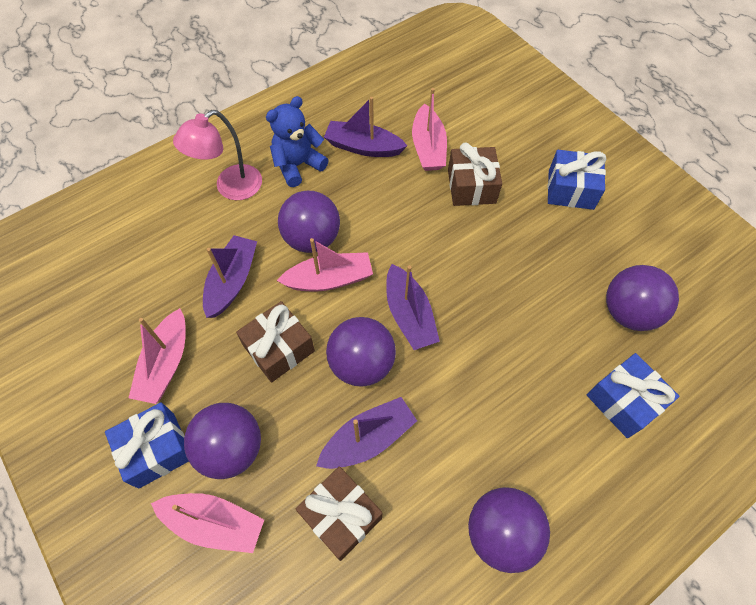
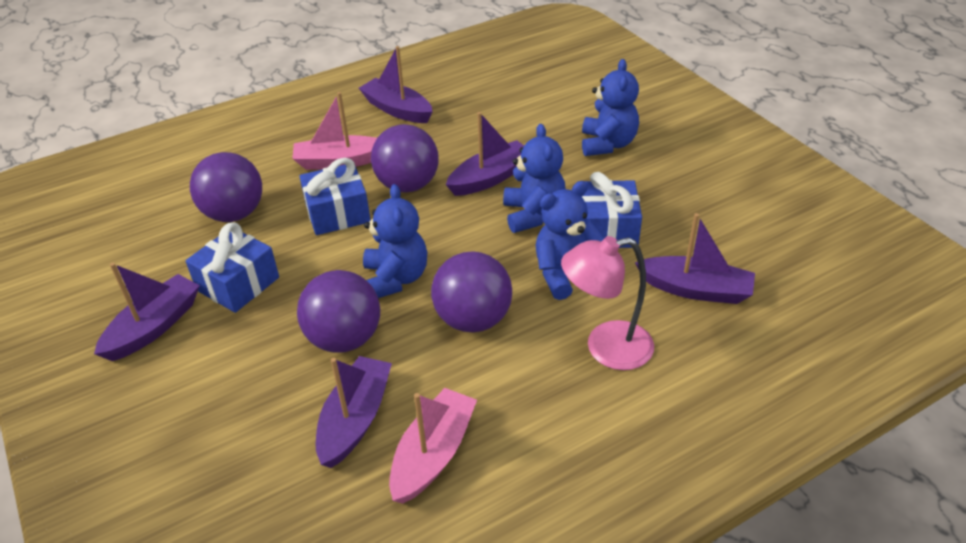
blue teddy bear: 1 -> 4
brown gift: 3 -> 0
pink boat: 4 -> 2
purple ball: 5 -> 4
purple boat: 4 -> 5

